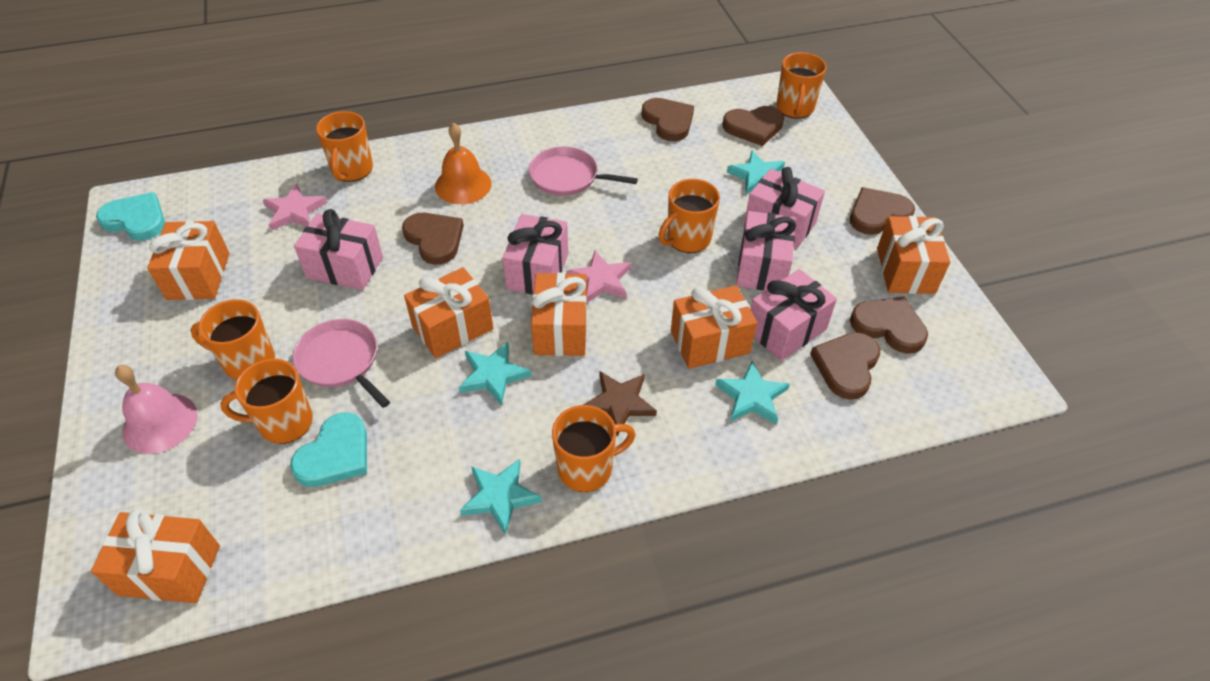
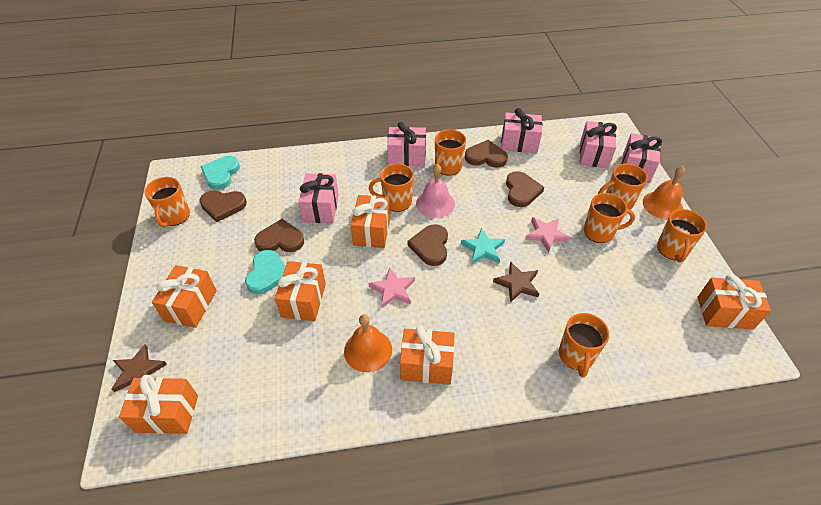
brown heart: 6 -> 5
brown star: 1 -> 2
orange bell: 1 -> 2
orange mug: 6 -> 7
pink pan: 2 -> 0
turquoise star: 4 -> 1

